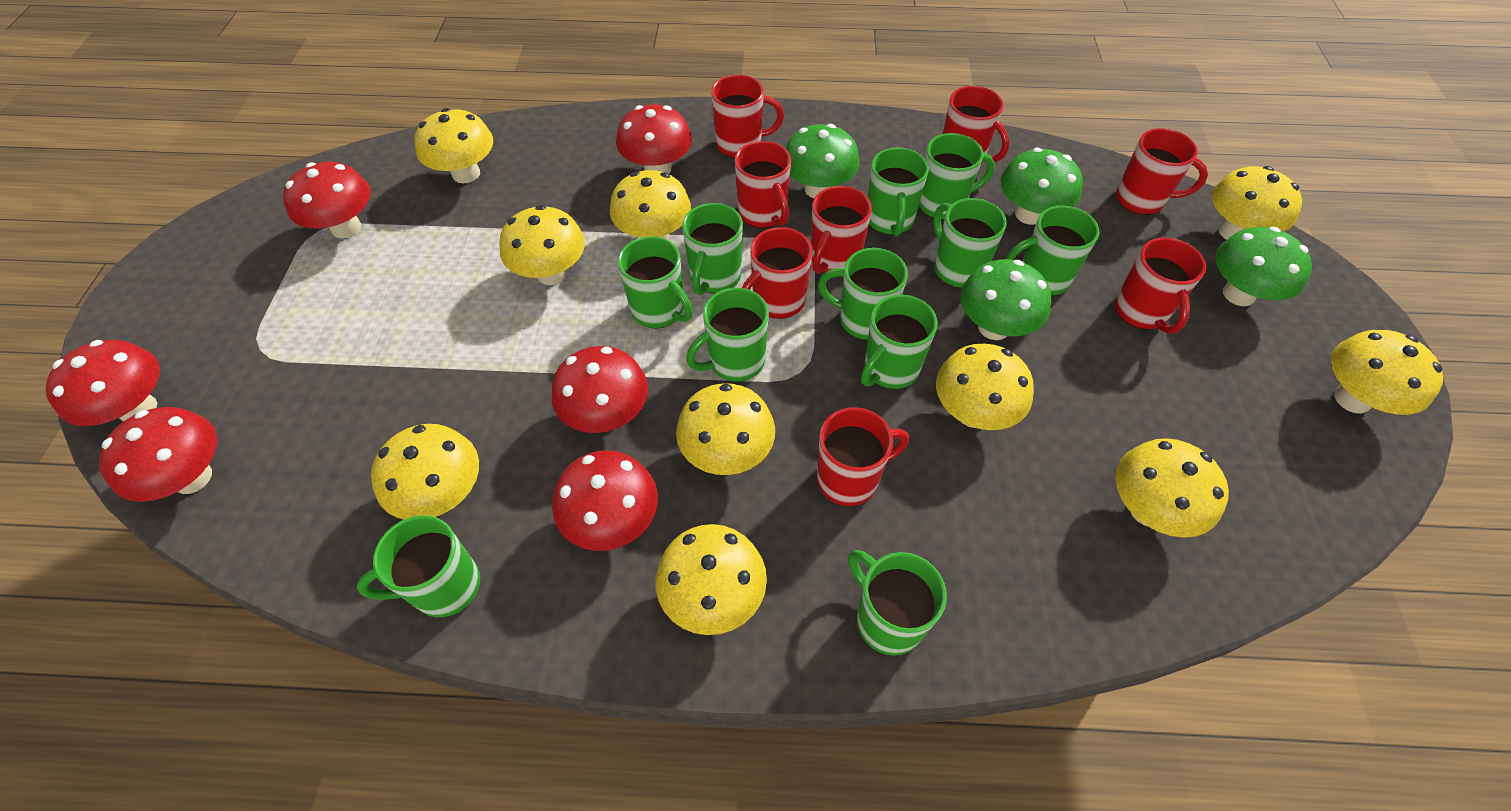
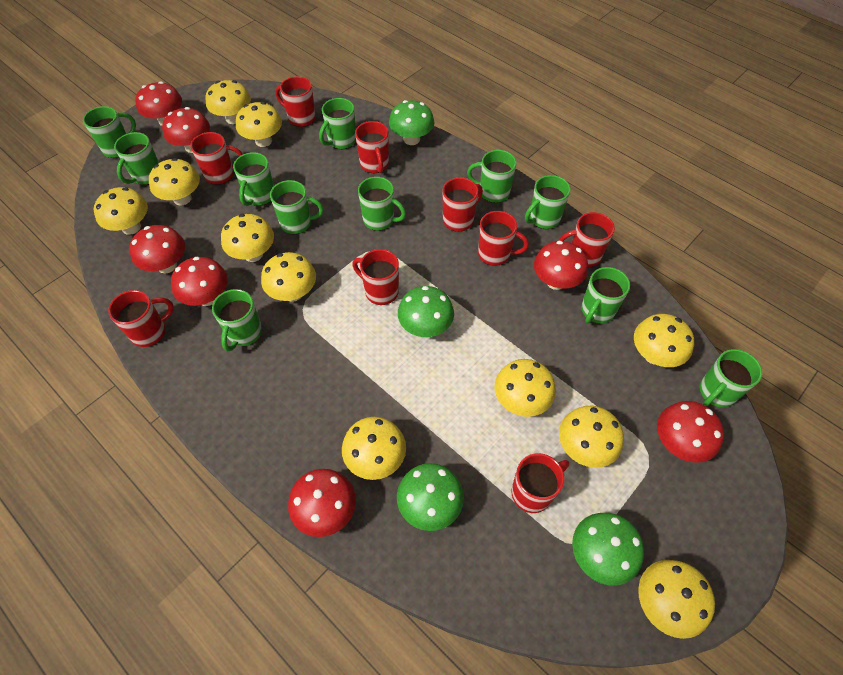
red mug: 8 -> 9
red mushroom: 6 -> 7
yellow mushroom: 10 -> 11

